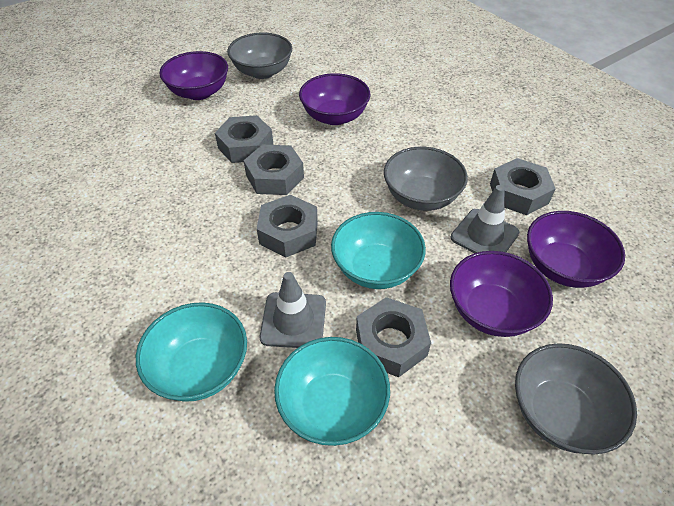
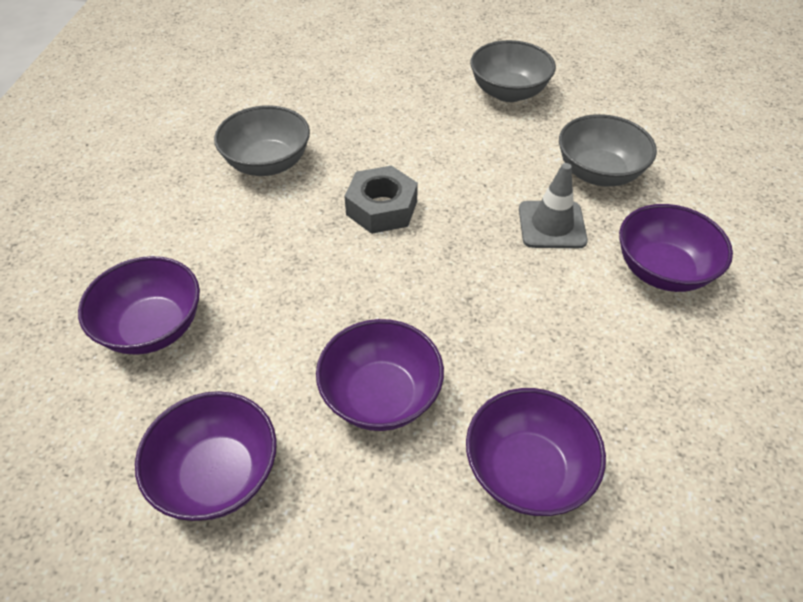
grey nut: 5 -> 1
grey traffic cone: 2 -> 1
purple bowl: 4 -> 5
turquoise bowl: 3 -> 0

